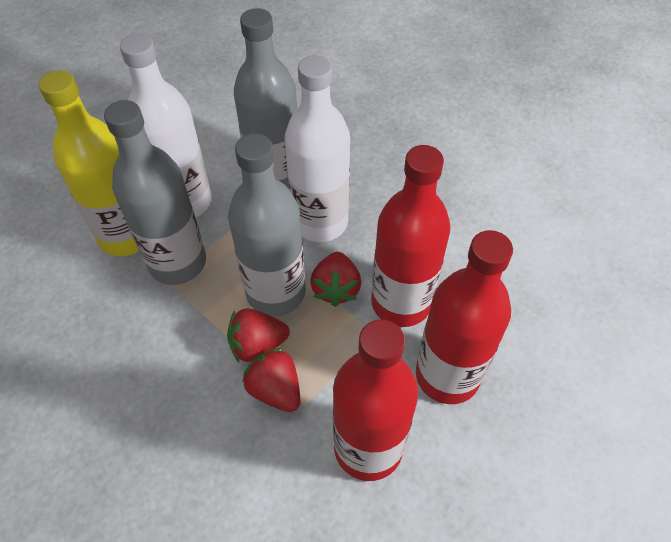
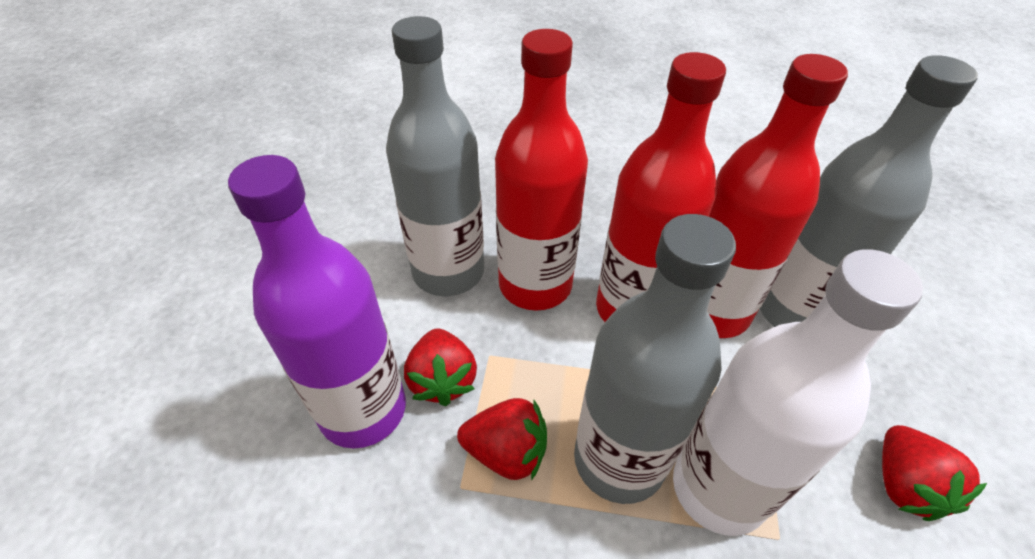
purple bottle: 0 -> 1
white bottle: 2 -> 1
yellow bottle: 1 -> 0

